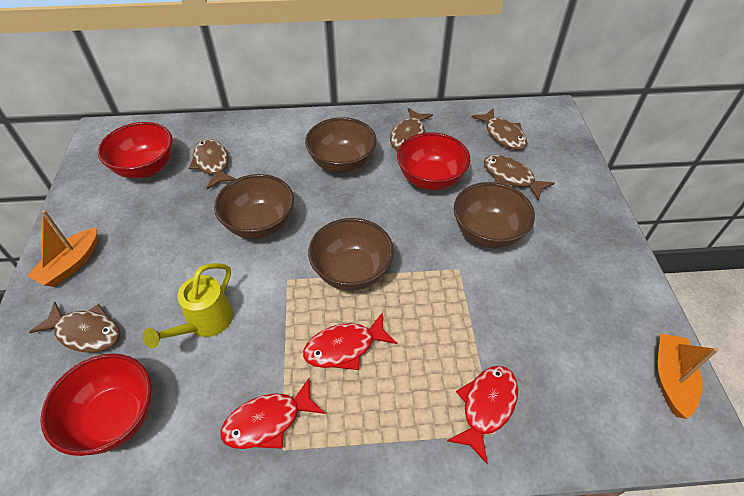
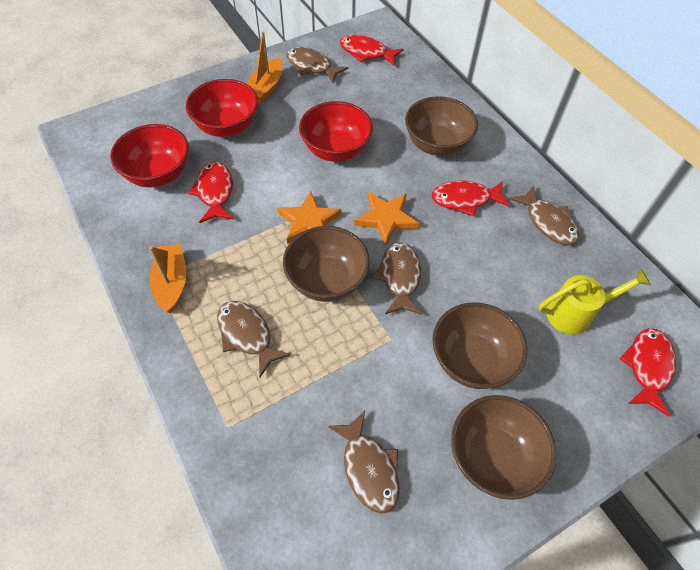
orange star: 0 -> 2
red fish: 3 -> 4

